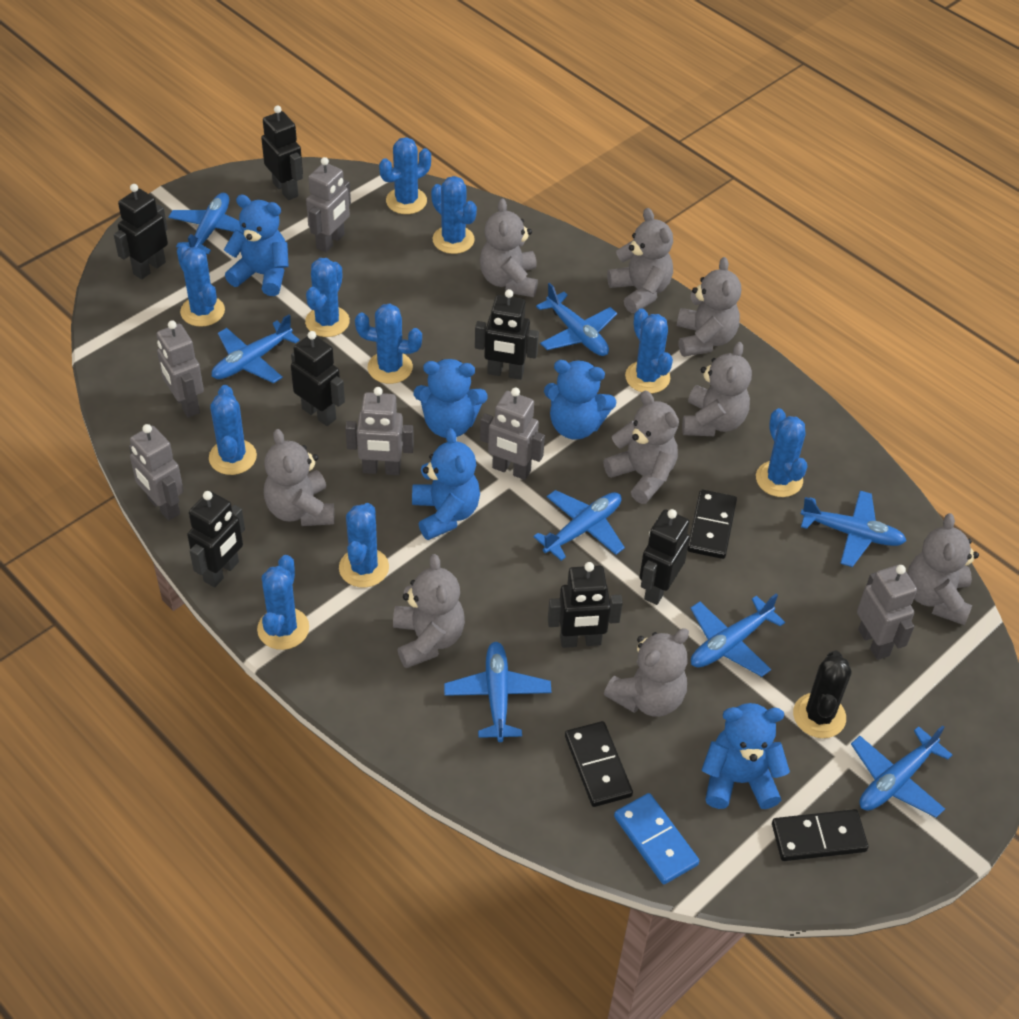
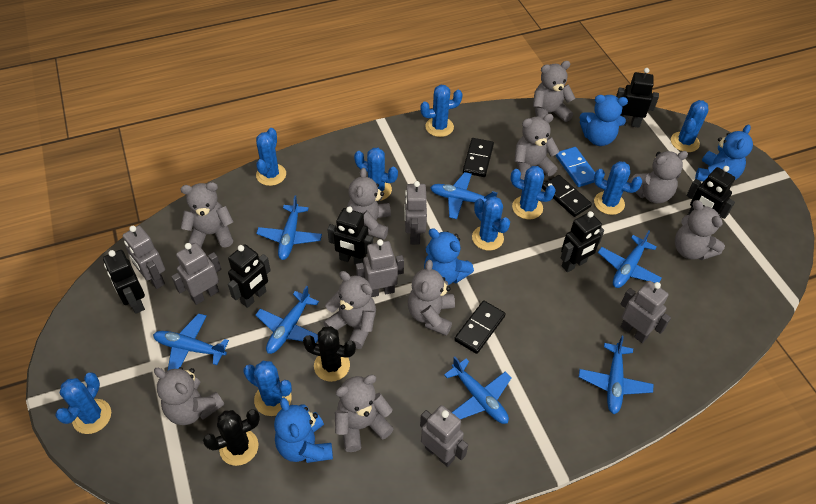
black cactus: 1 -> 2
black robot: 7 -> 6
blue cactus: 10 -> 9
blue plane: 8 -> 7
blue teddy bear: 5 -> 4
grey teddy bear: 9 -> 10

